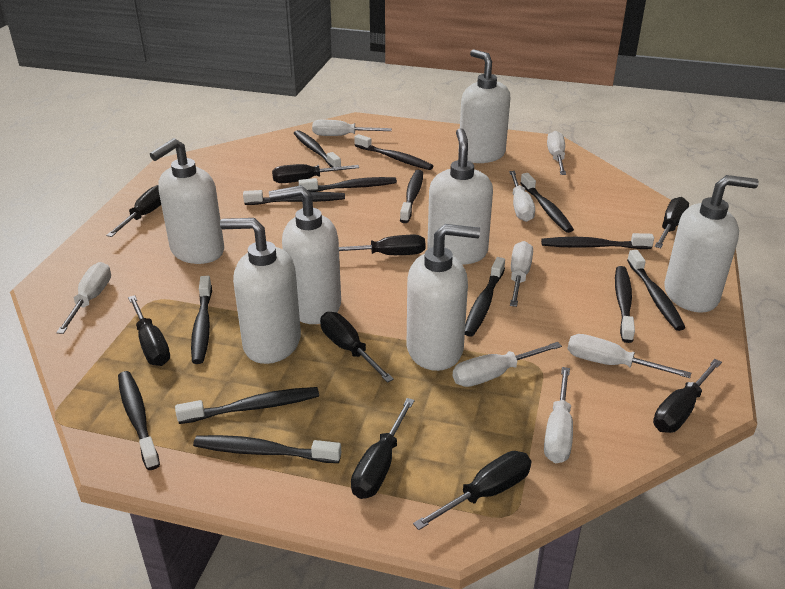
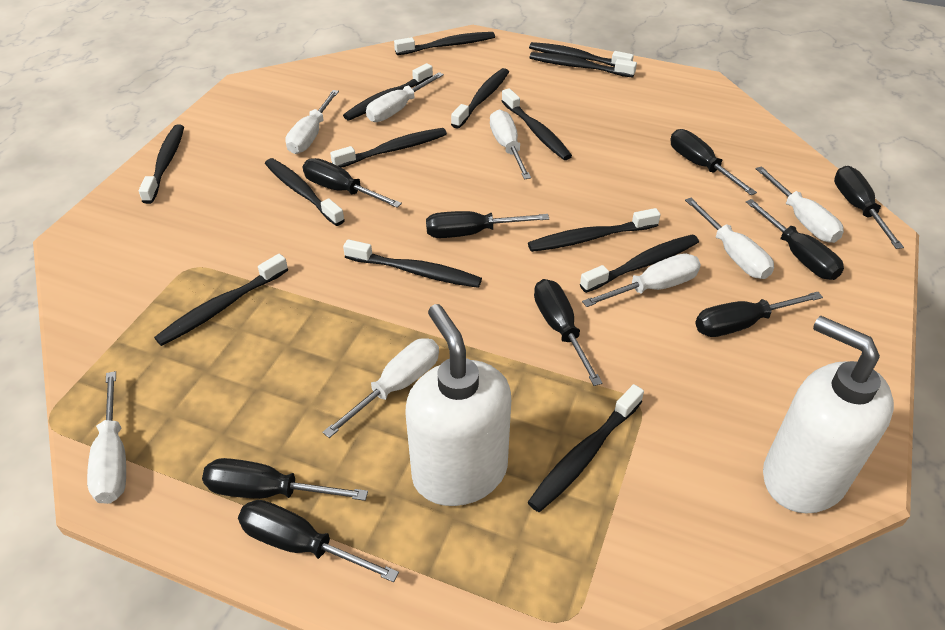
white soap dispenser: 7 -> 2

